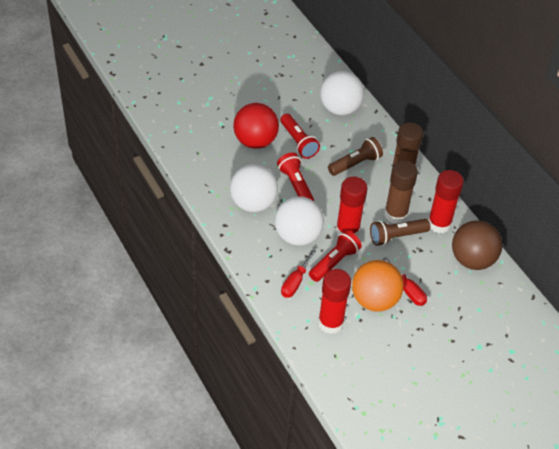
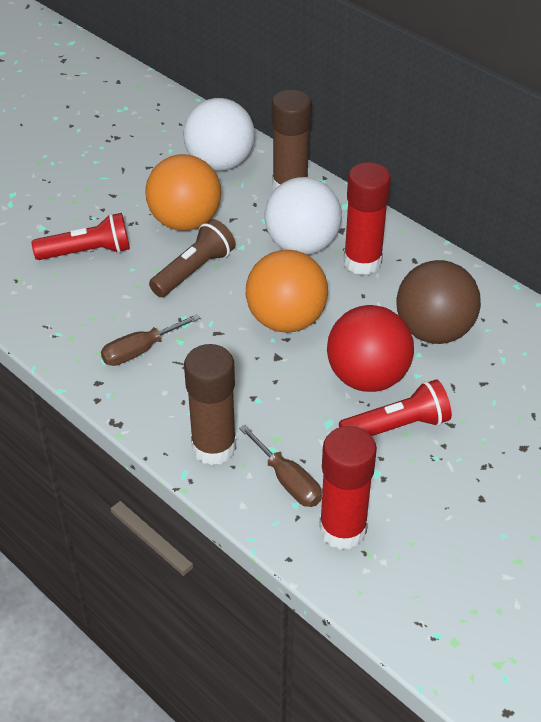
brown flashlight: 2 -> 1
brown screwdriver: 0 -> 2
orange ball: 1 -> 2
red flashlight: 3 -> 2
red glue stick: 3 -> 2
red screwdriver: 2 -> 0
white ball: 3 -> 2

